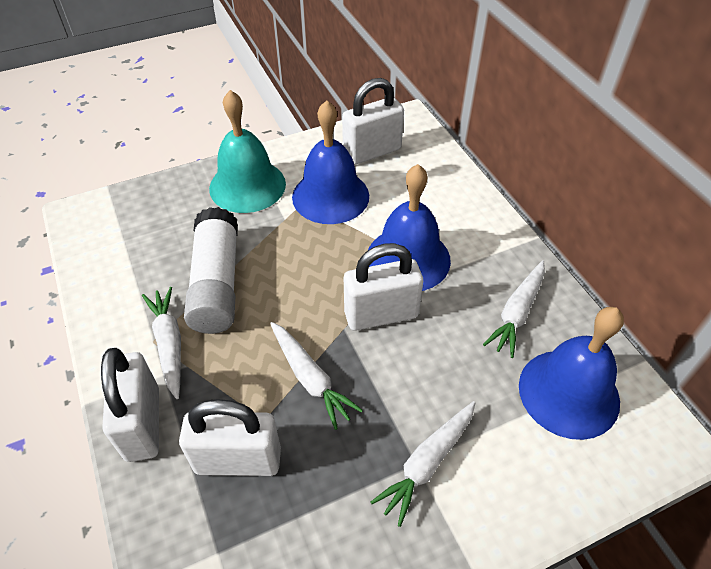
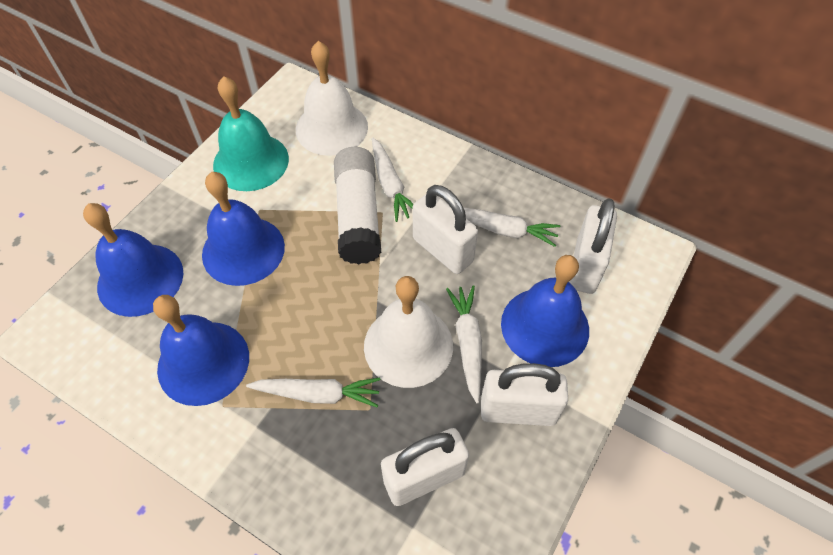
blue bell: 3 -> 4
white bell: 0 -> 2

